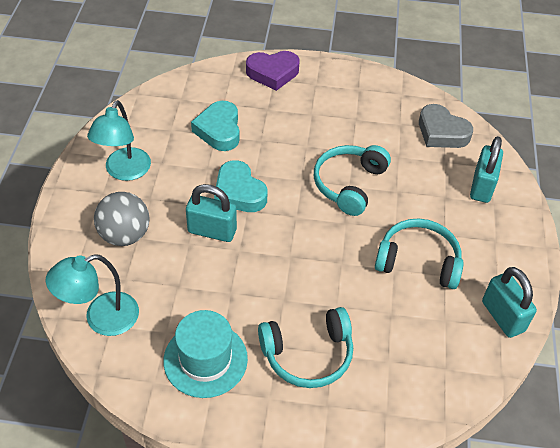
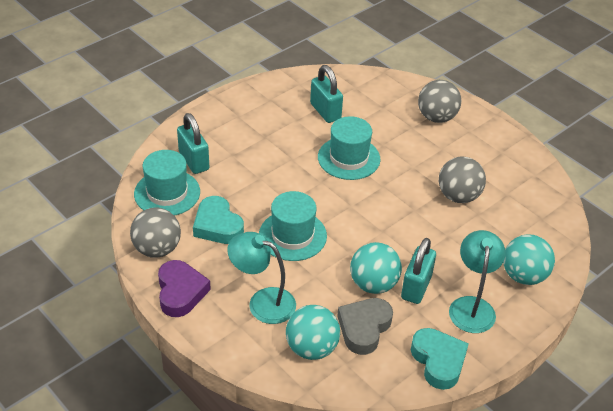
grey ball: 1 -> 3
turquoise ball: 0 -> 3
turquoise hat: 1 -> 3
turquoise headphones: 3 -> 0

